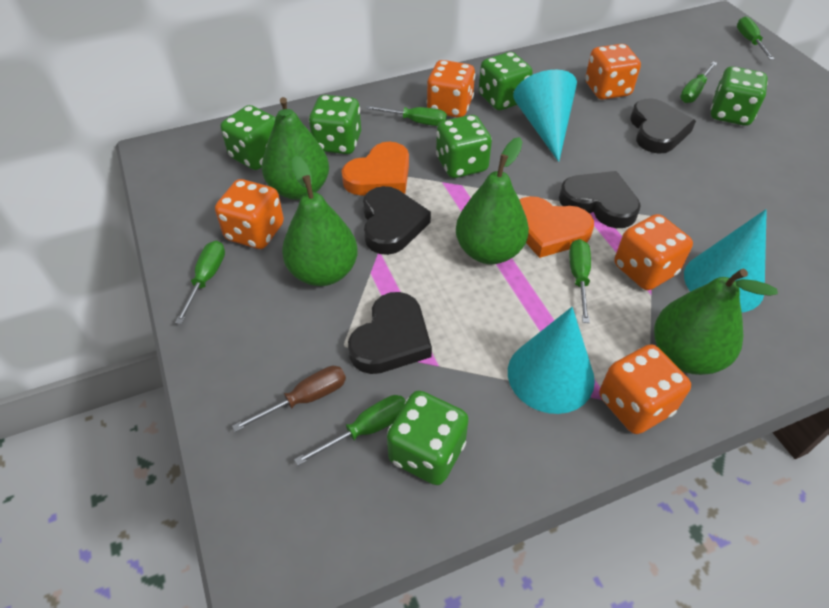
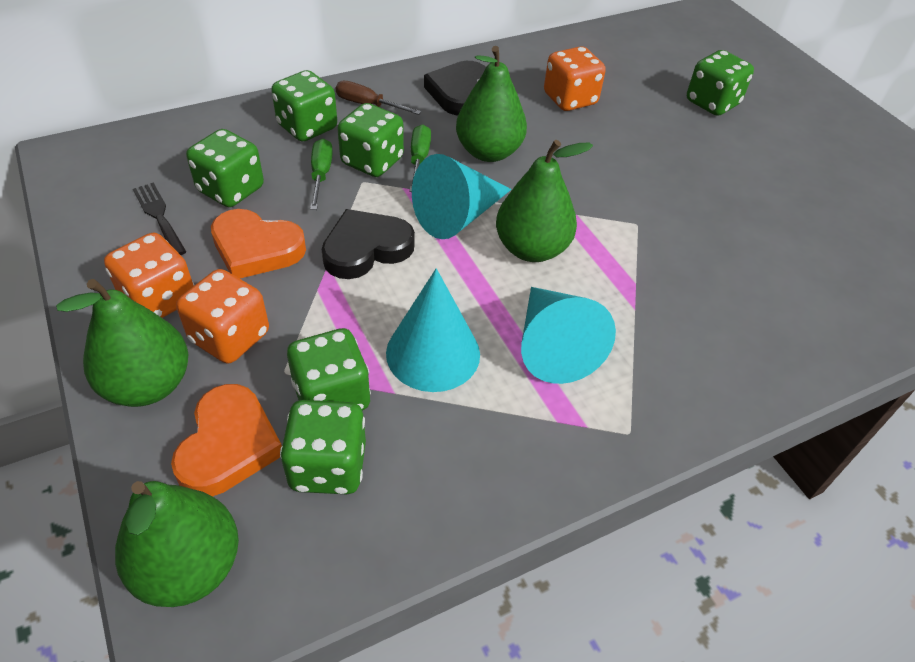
black fork: 0 -> 1
black heart: 4 -> 2
green screwdriver: 6 -> 2
orange dice: 5 -> 3

